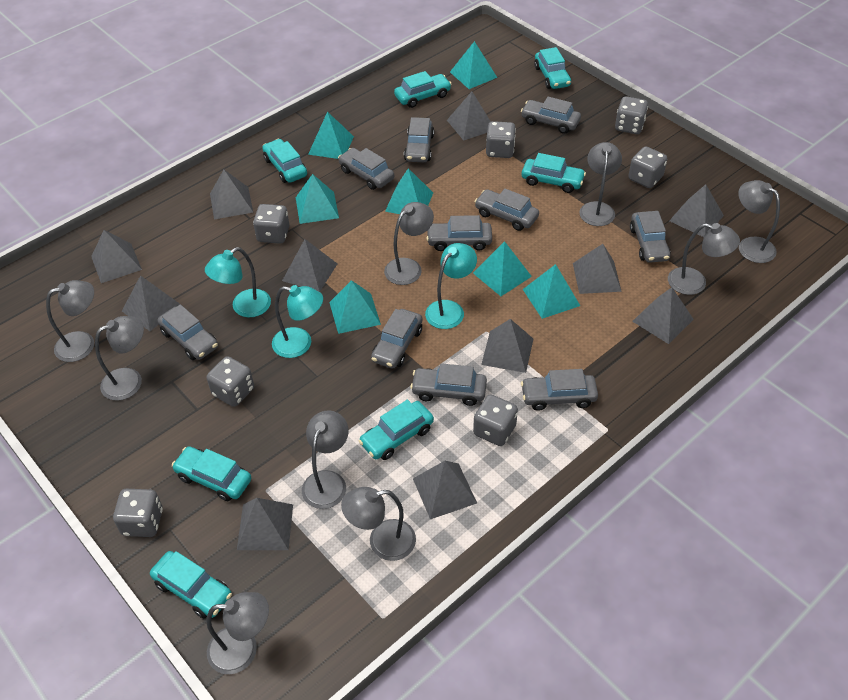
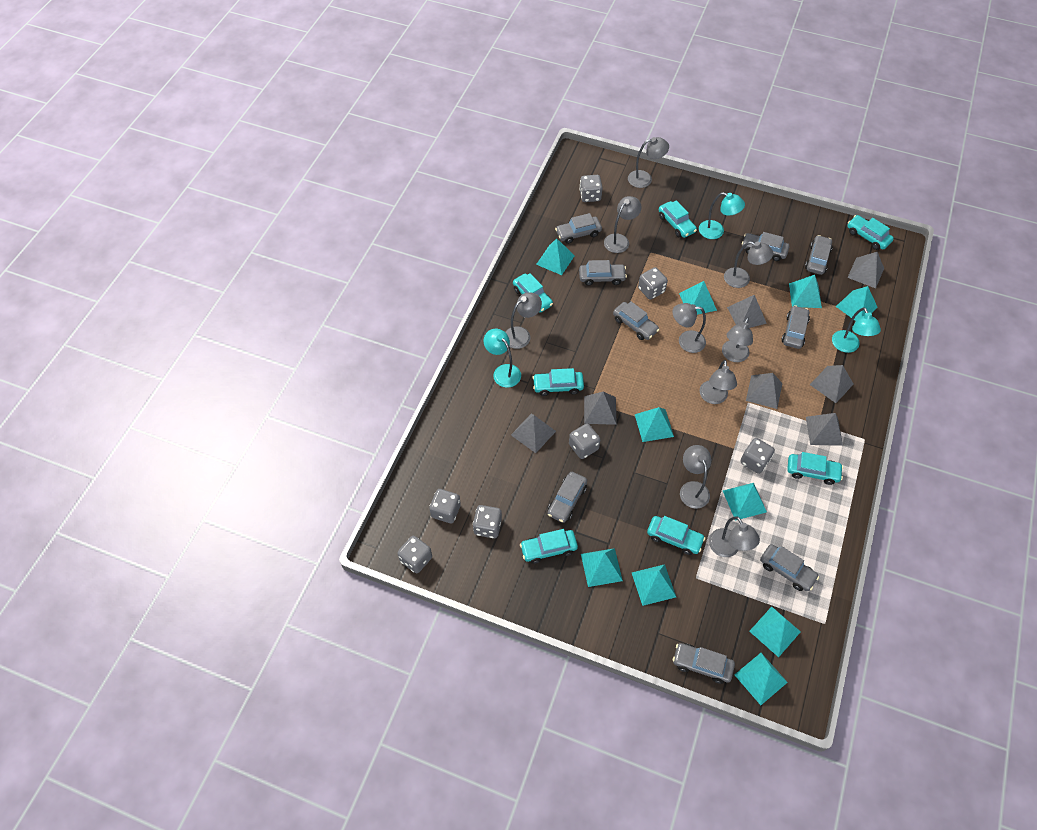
grey car: 10 -> 9
grey pyramid: 11 -> 7
turquoise pyramid: 7 -> 10

